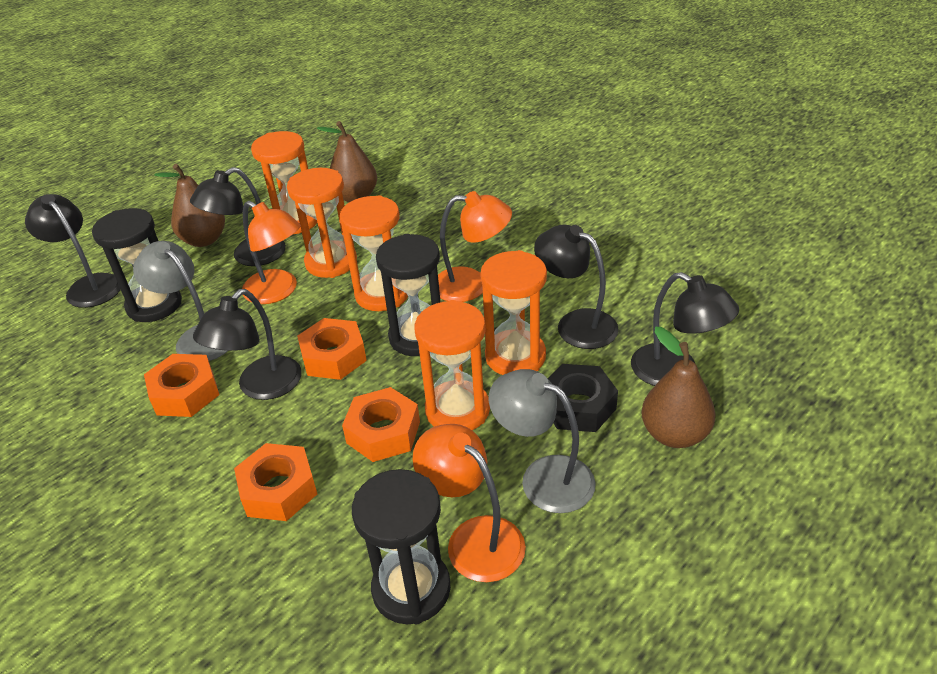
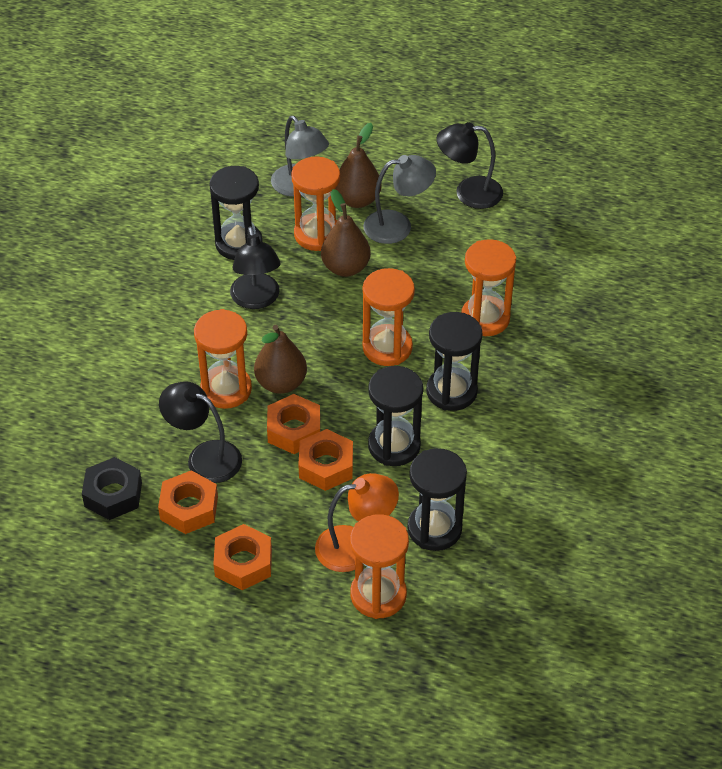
black hourglass: 3 -> 4
black lamp: 5 -> 3
orange lamp: 3 -> 1

